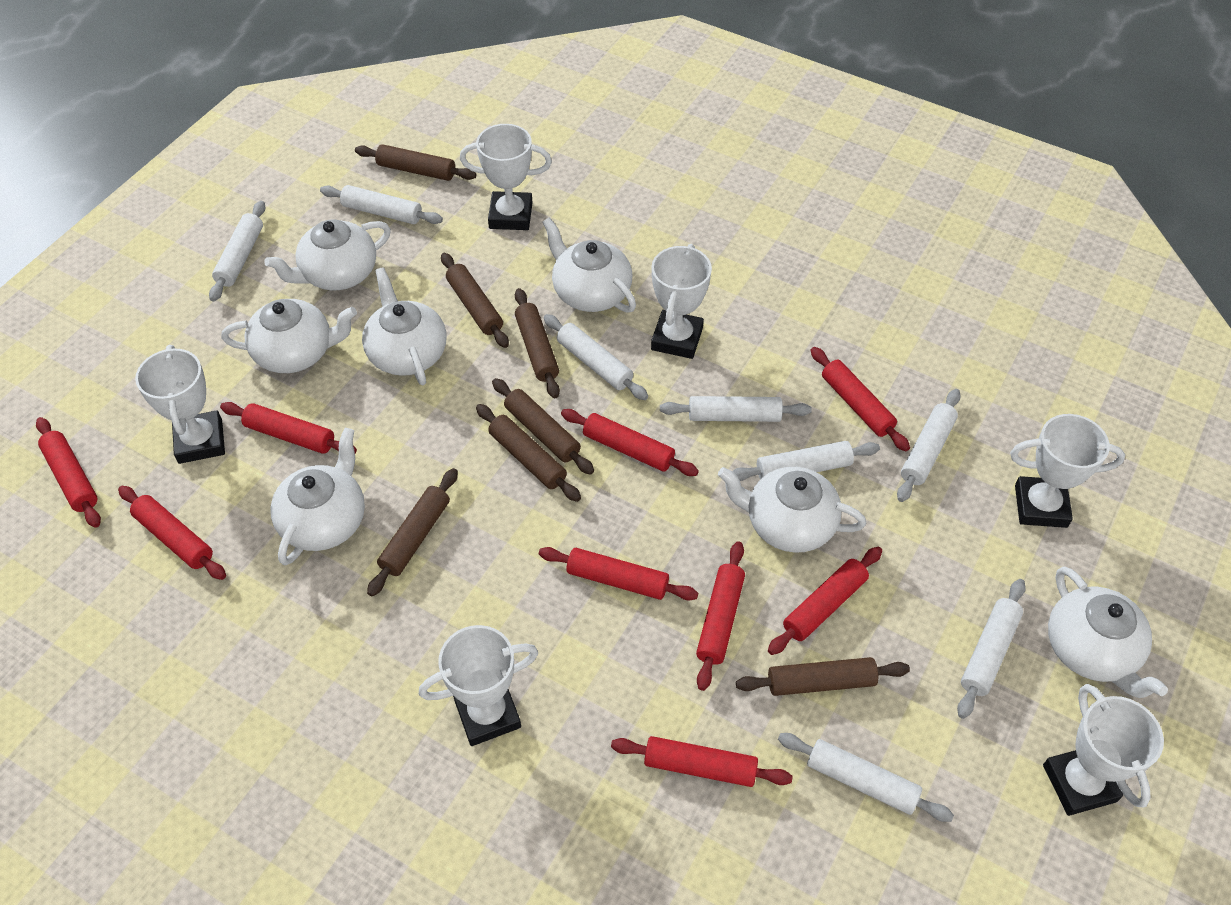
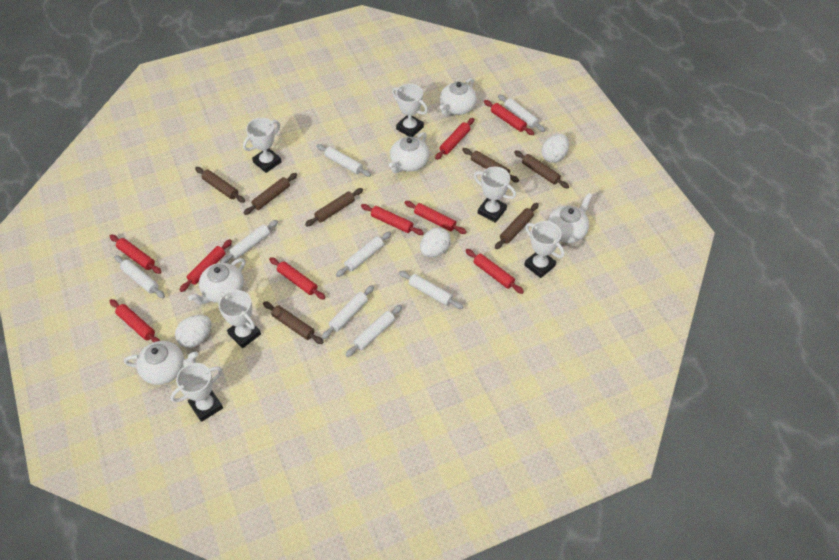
white egg: 0 -> 3
white teapot: 7 -> 5

